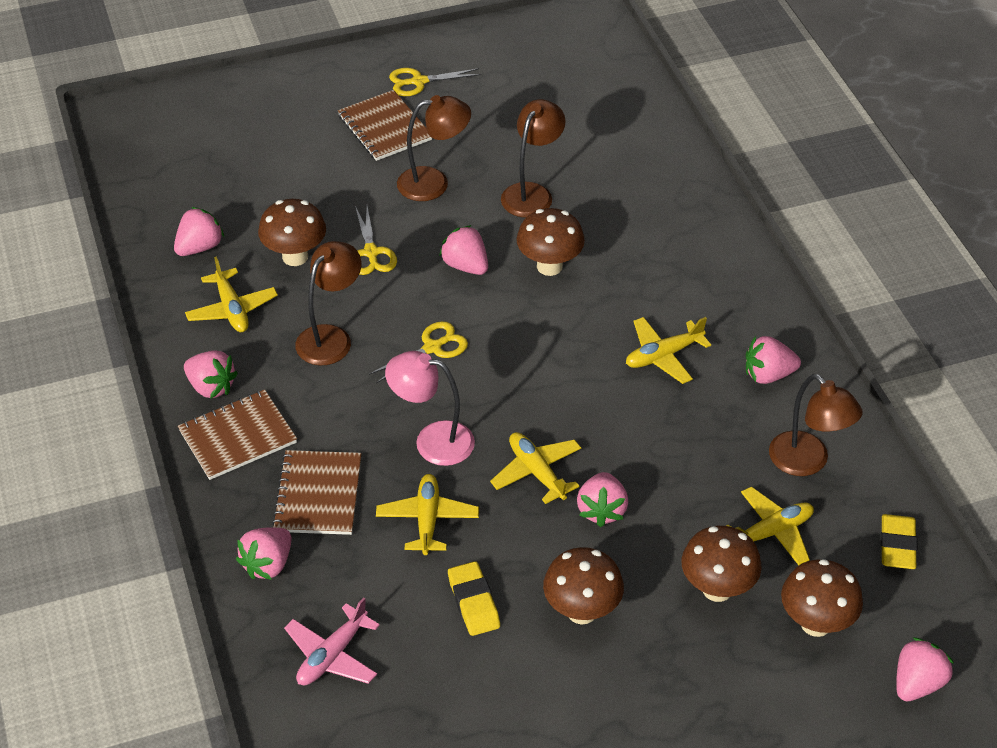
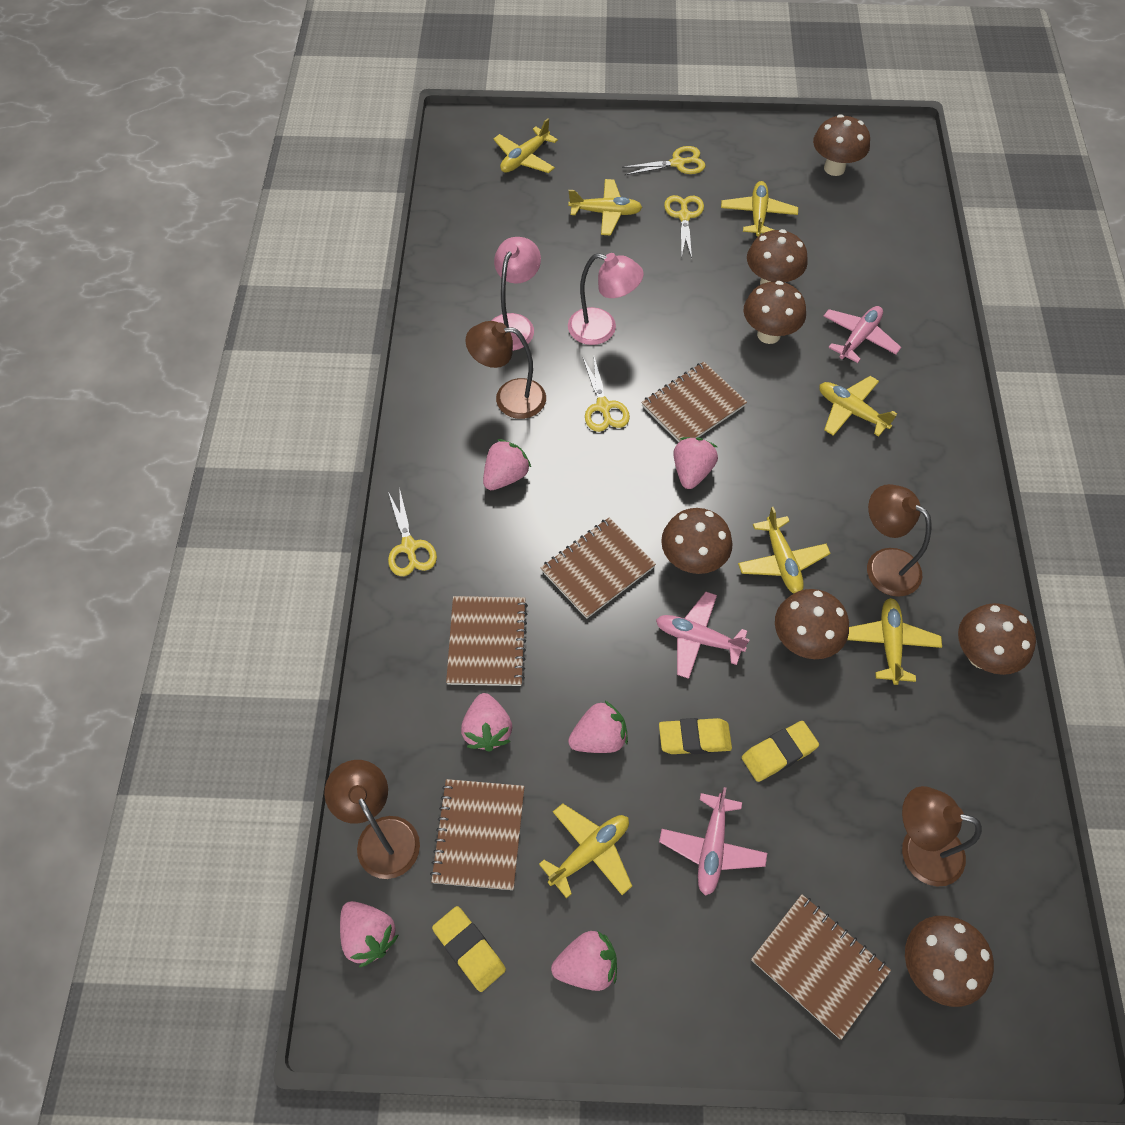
brown mushroom: 5 -> 7
brown notebook: 3 -> 5
pink lamp: 1 -> 2
pink plane: 1 -> 3
pink strawberry: 7 -> 6
yellow eraser: 2 -> 3
yellow plane: 5 -> 7
yellow scissors: 3 -> 4

